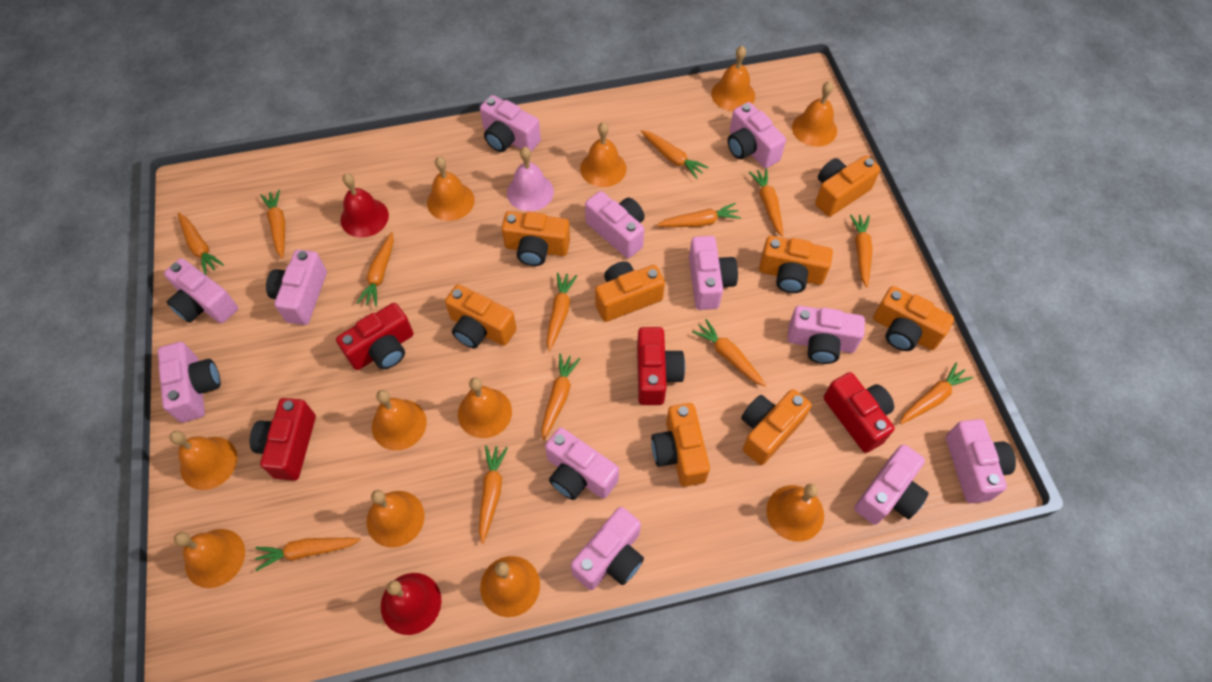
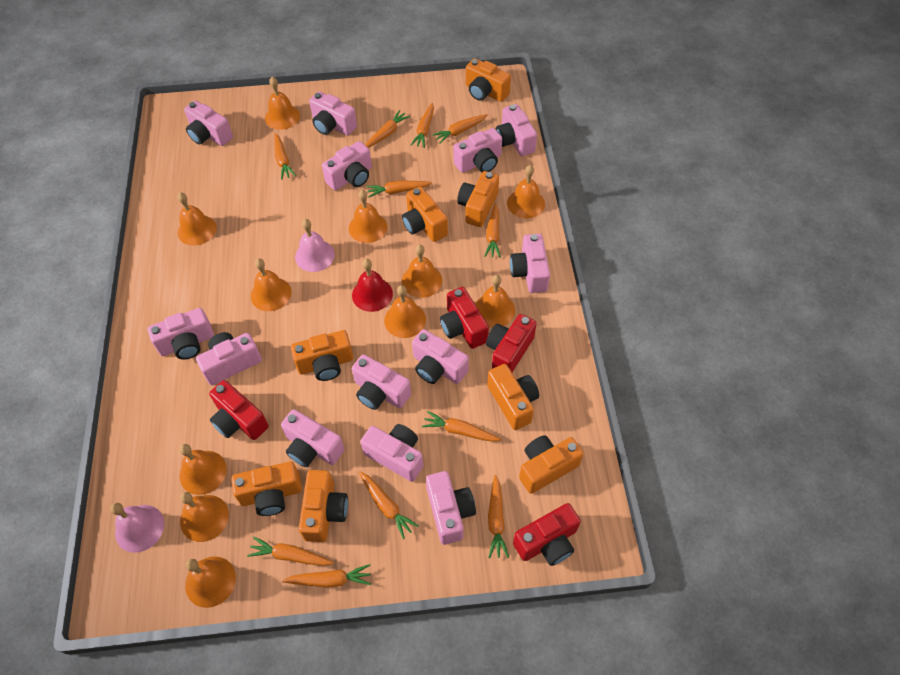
orange carrot: 13 -> 11
pink bell: 1 -> 2
pink camera: 12 -> 13
red bell: 2 -> 1

